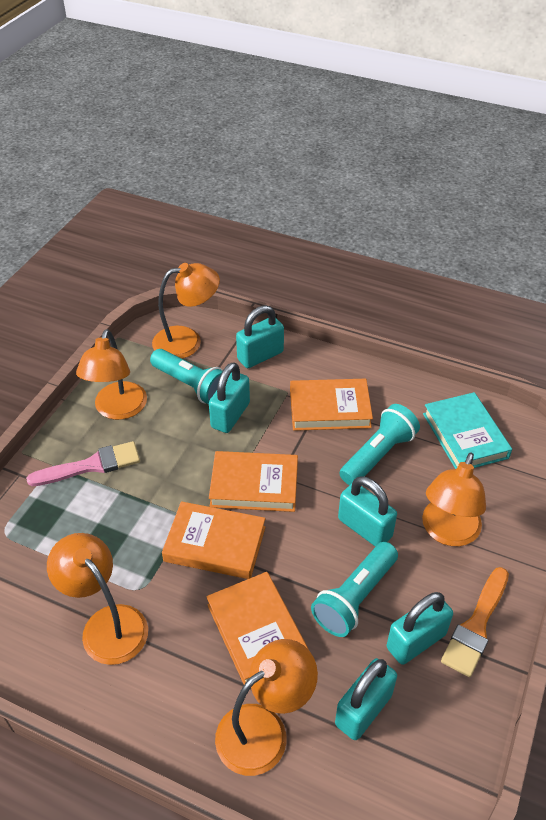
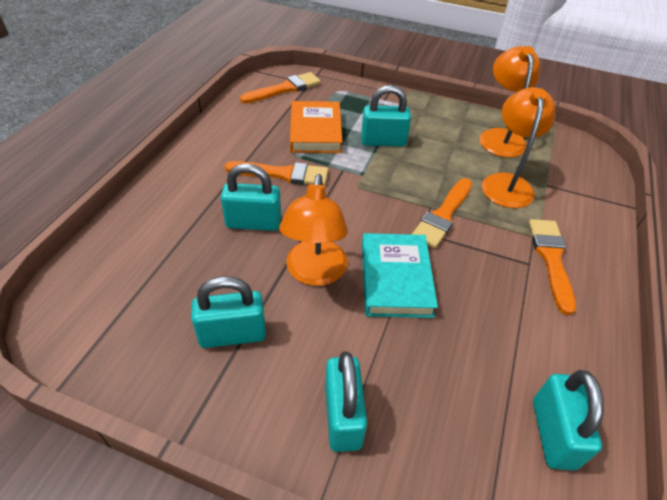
orange book: 4 -> 1
orange brush: 1 -> 4
orange lamp: 5 -> 3
pink brush: 1 -> 0
turquoise flashlight: 3 -> 0

